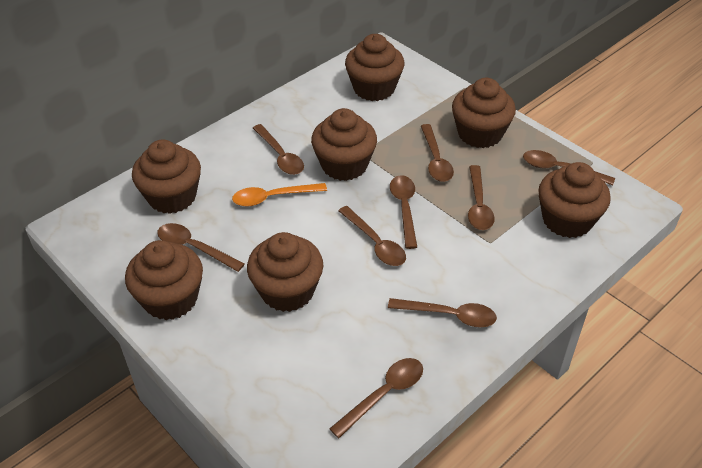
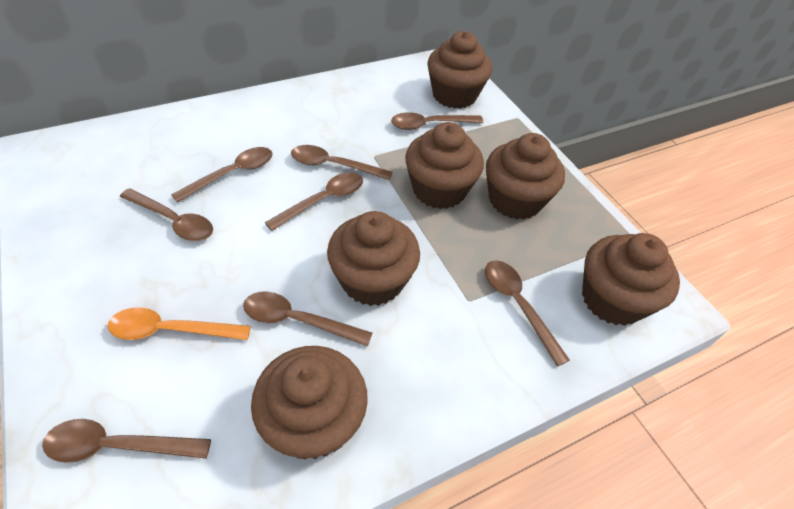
brown cupcake: 7 -> 6
brown spoon: 9 -> 8

